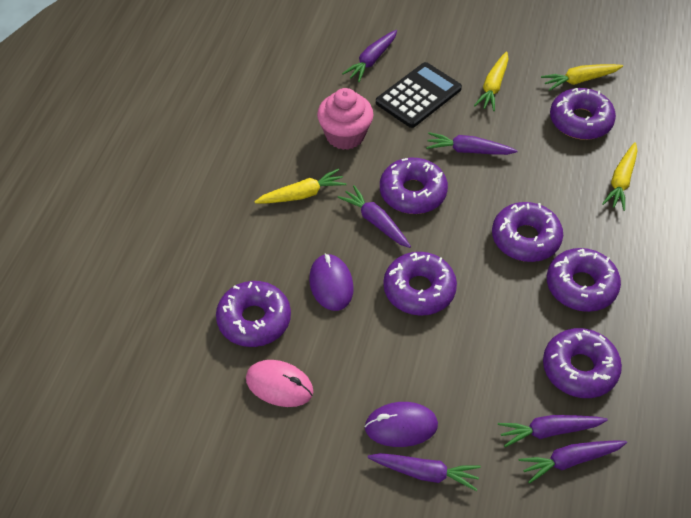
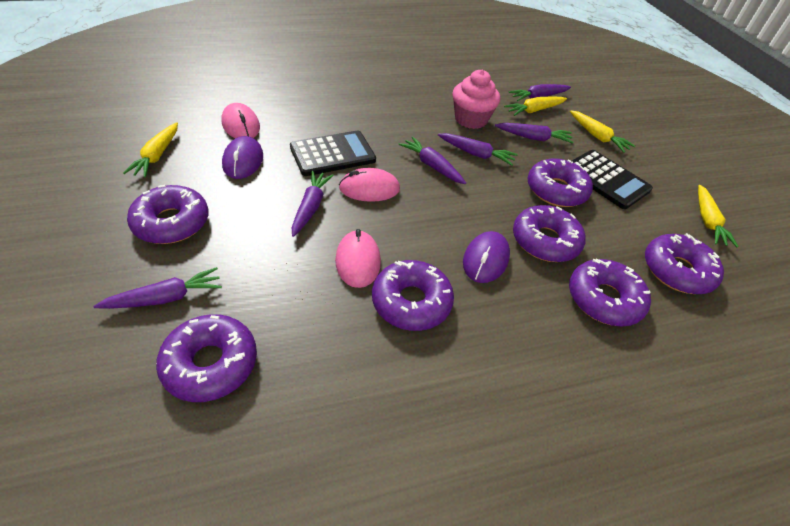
black calculator: 1 -> 2
pink mouse: 1 -> 3

